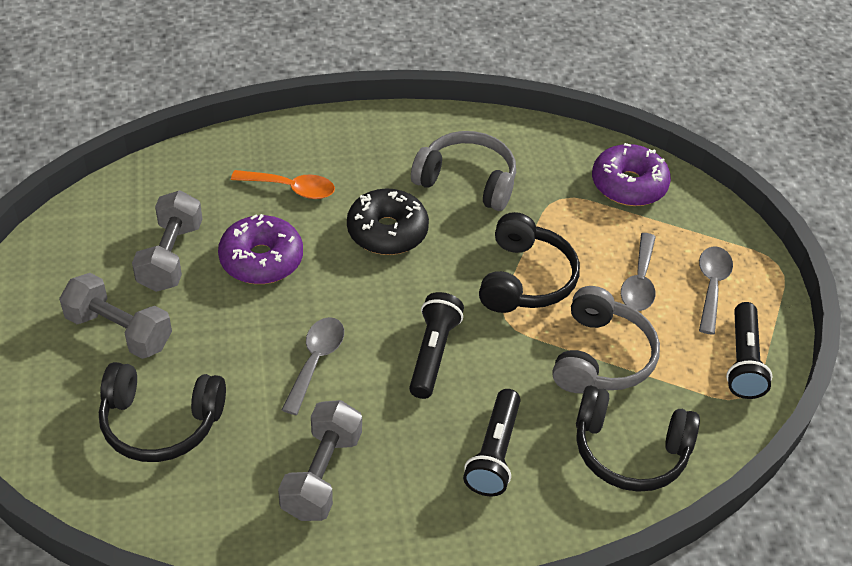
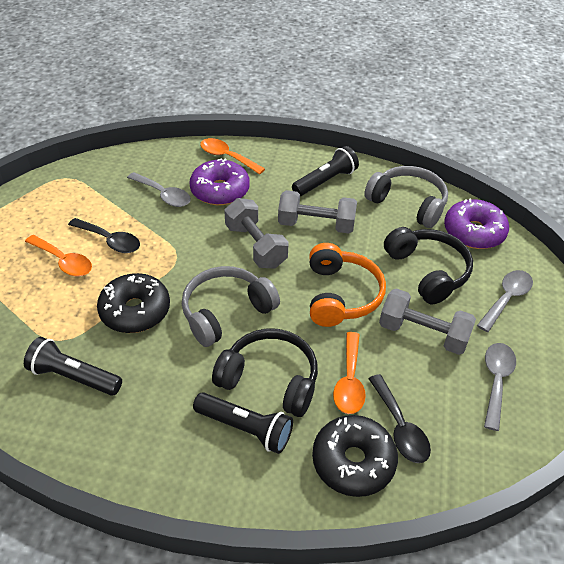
black donut: 1 -> 2
black headphones: 3 -> 2
black spoon: 0 -> 2
orange headphones: 0 -> 1
orange spoon: 1 -> 3

